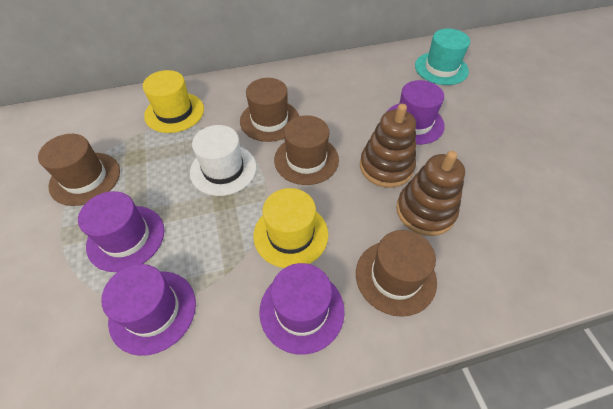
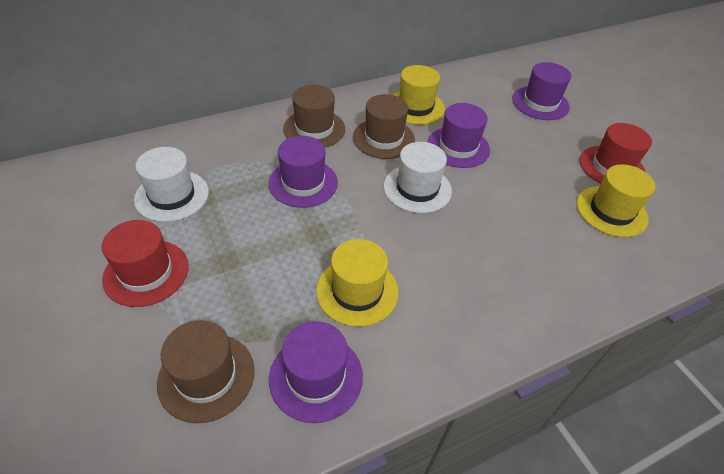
brown hat: 4 -> 3
brown stacking toy: 2 -> 0
red hat: 0 -> 2
turquoise hat: 1 -> 0
white hat: 1 -> 2
yellow hat: 2 -> 3

